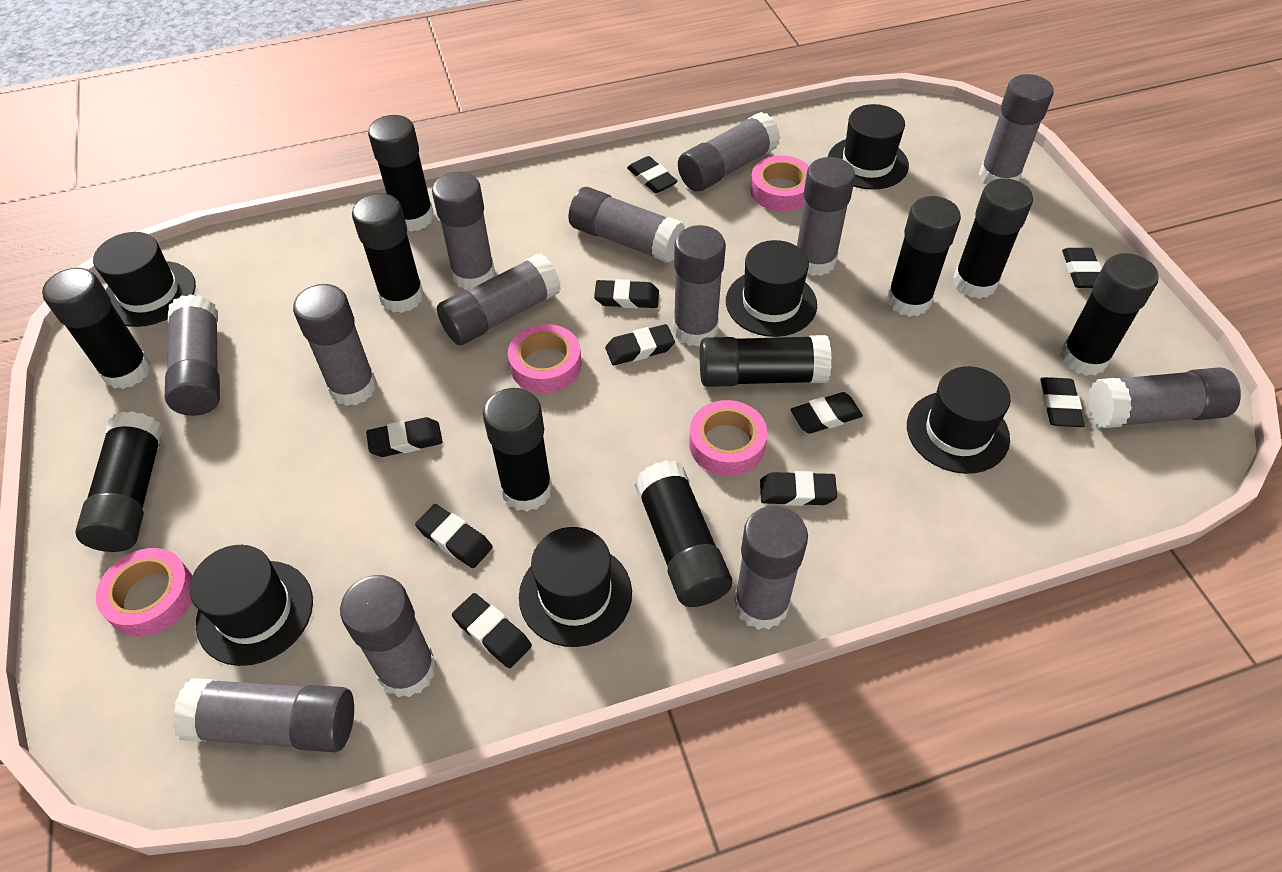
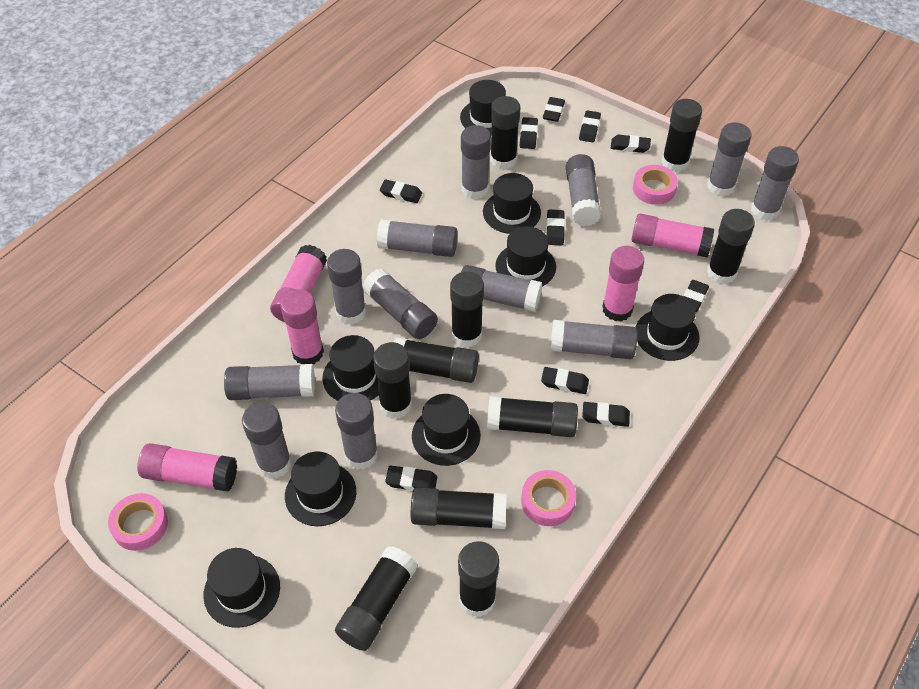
black hat: 6 -> 8
grey glue stick: 13 -> 12
pink glue stick: 0 -> 5
pink tape: 4 -> 3

